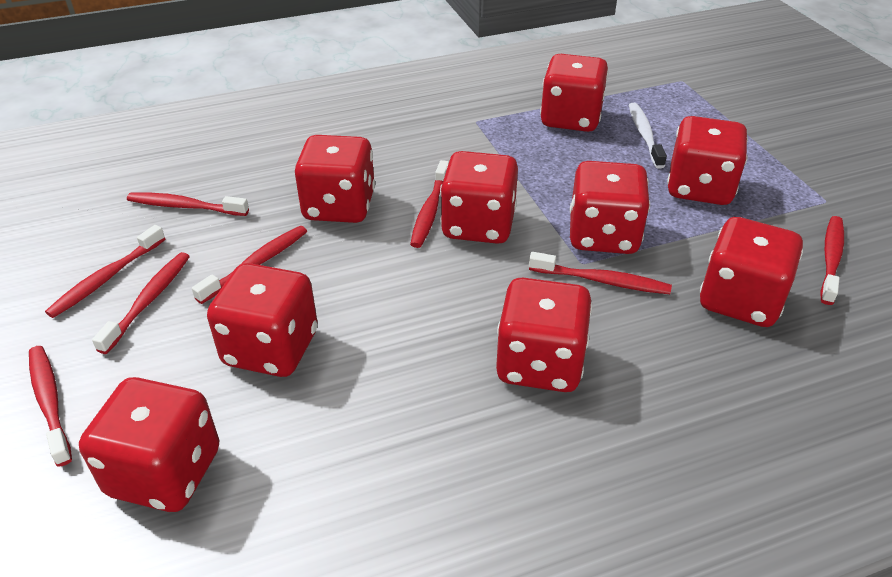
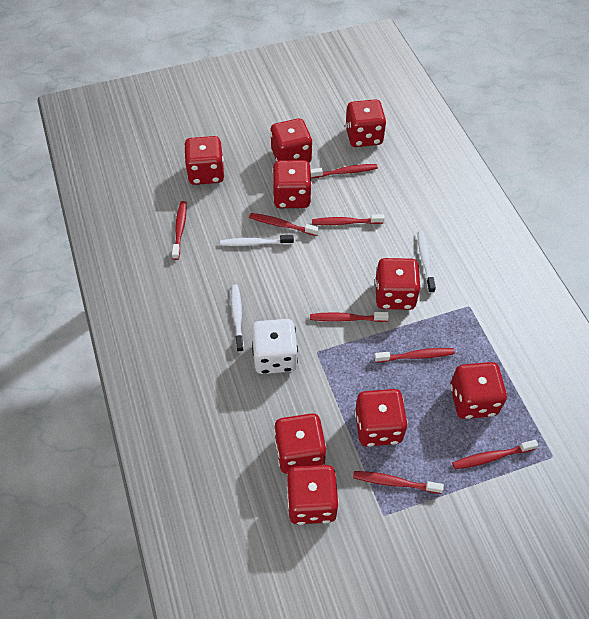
white dice: 0 -> 1
white toothbrush: 1 -> 3

